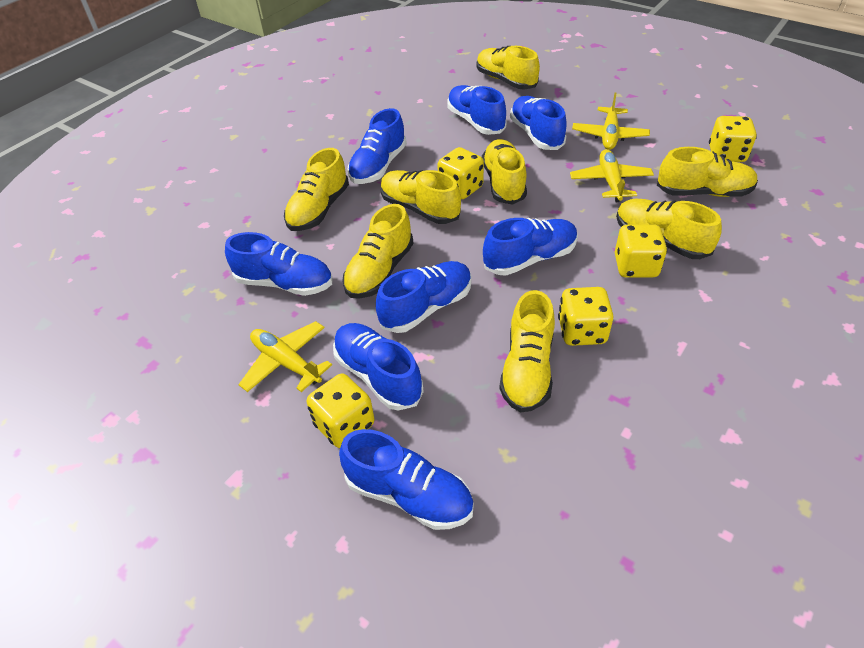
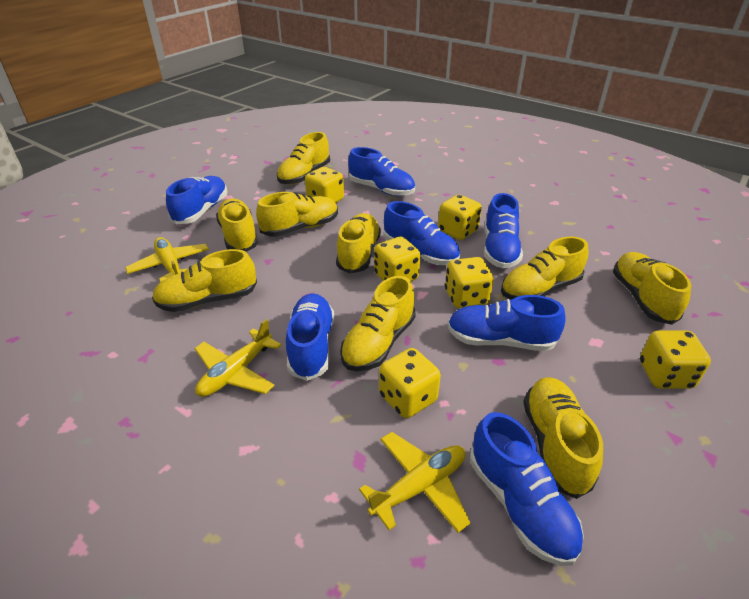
blue shoe: 8 -> 7
yellow dice: 5 -> 6
yellow shoe: 8 -> 9

